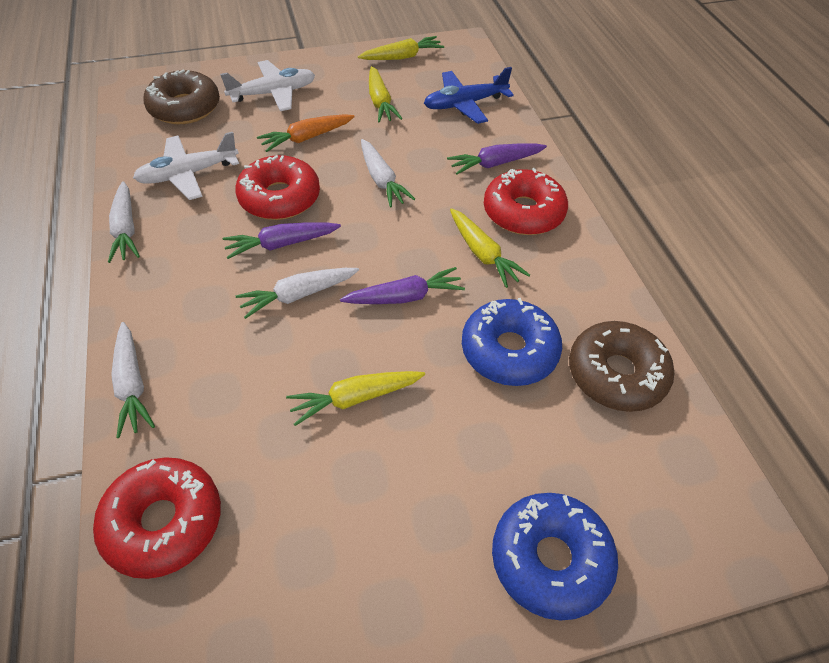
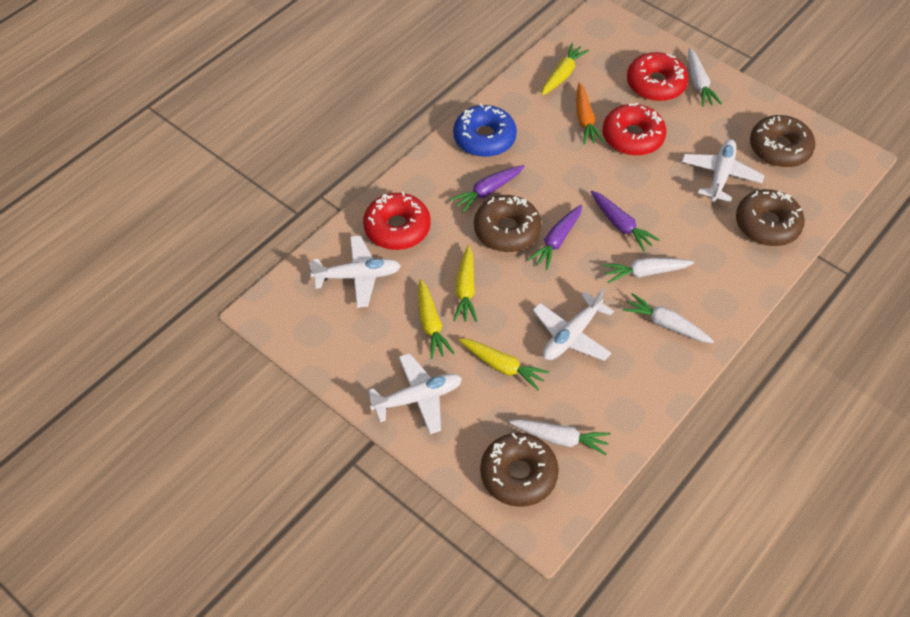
blue donut: 2 -> 1
blue plane: 1 -> 0
brown donut: 2 -> 4
white plane: 2 -> 4

